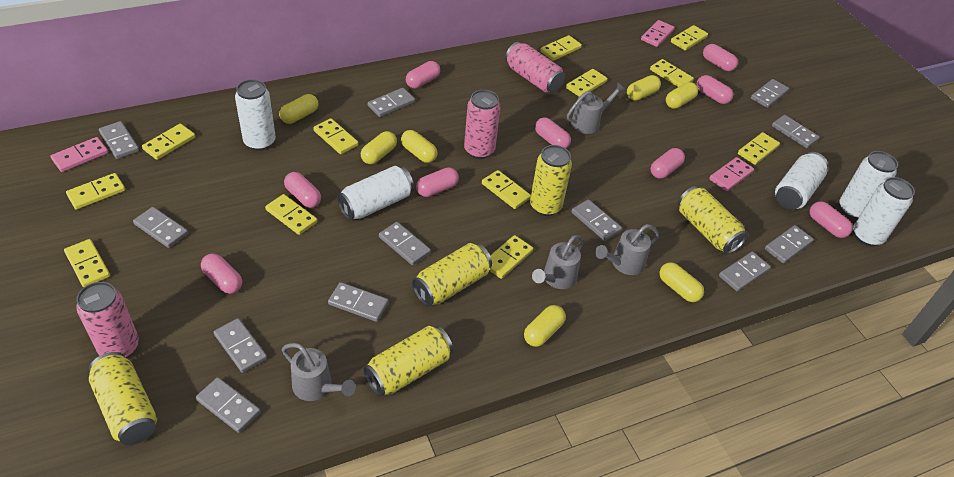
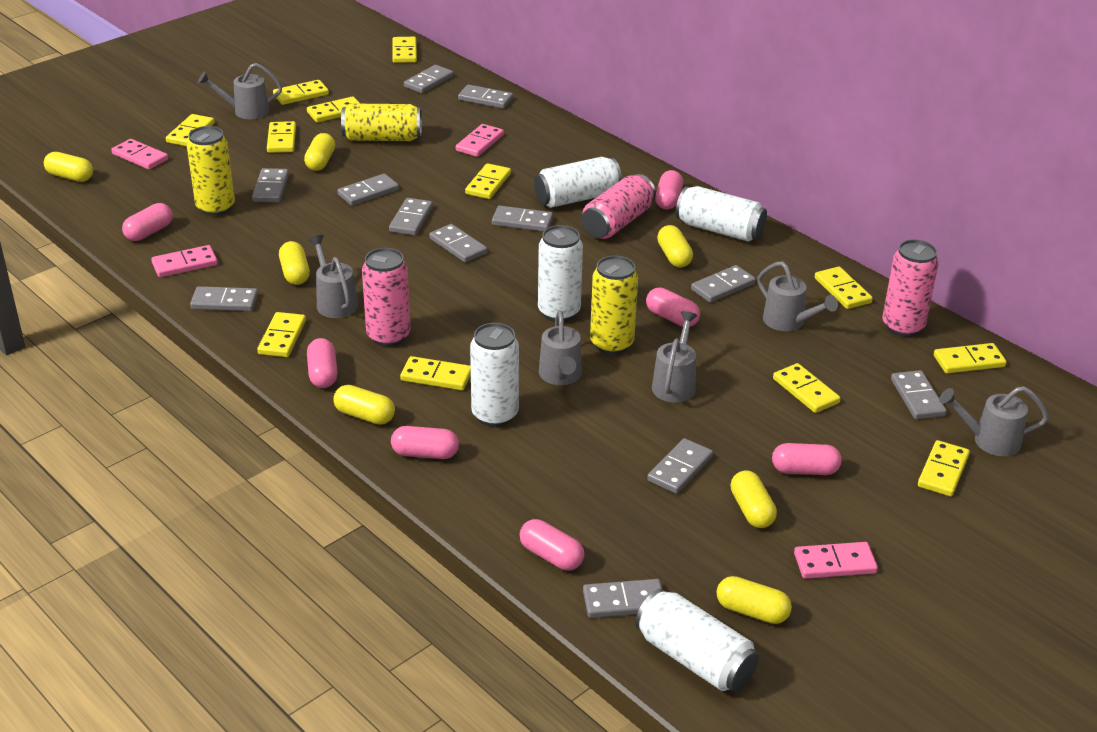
grey watering can: 4 -> 6
pink capsule: 9 -> 7
pink domino: 3 -> 4
yellow can: 5 -> 3

